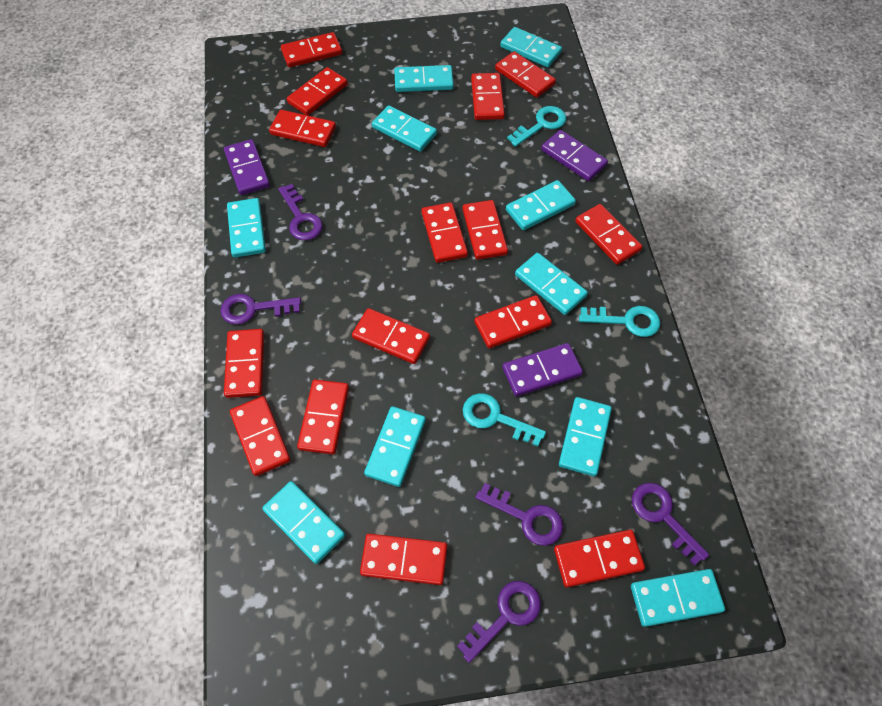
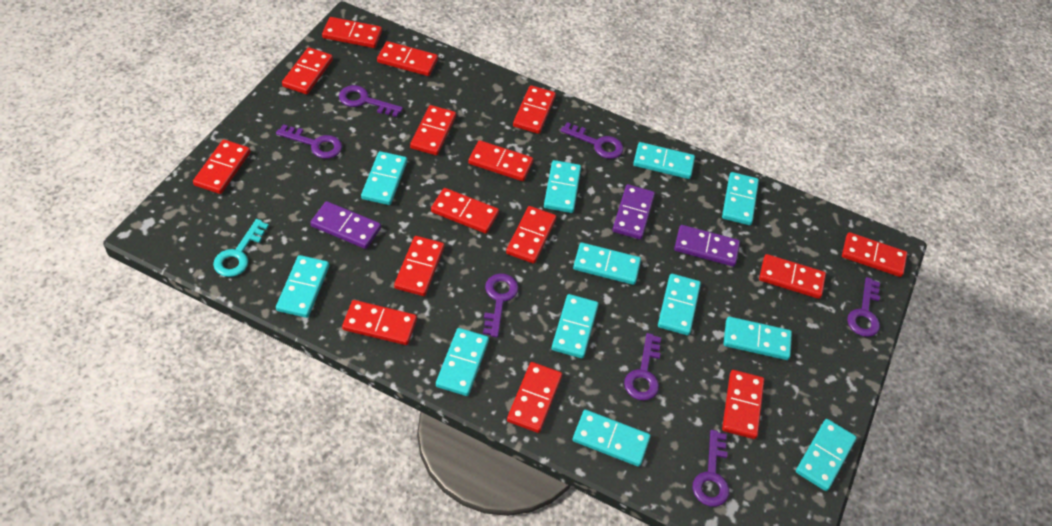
purple key: 5 -> 7
turquoise domino: 10 -> 12
turquoise key: 3 -> 1

